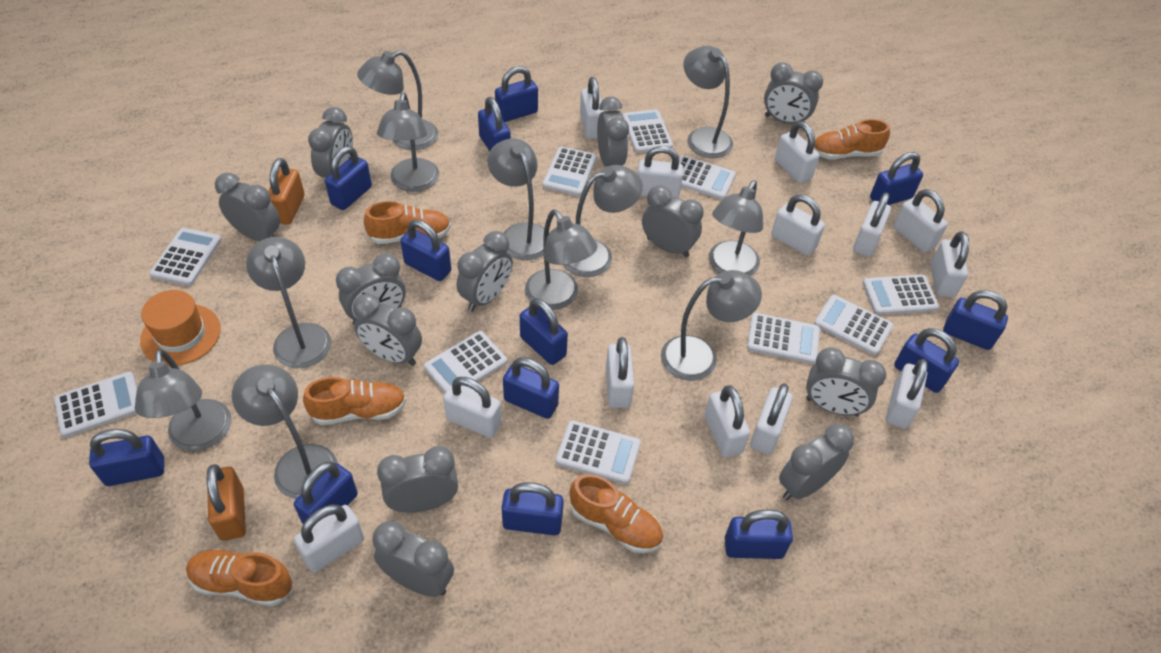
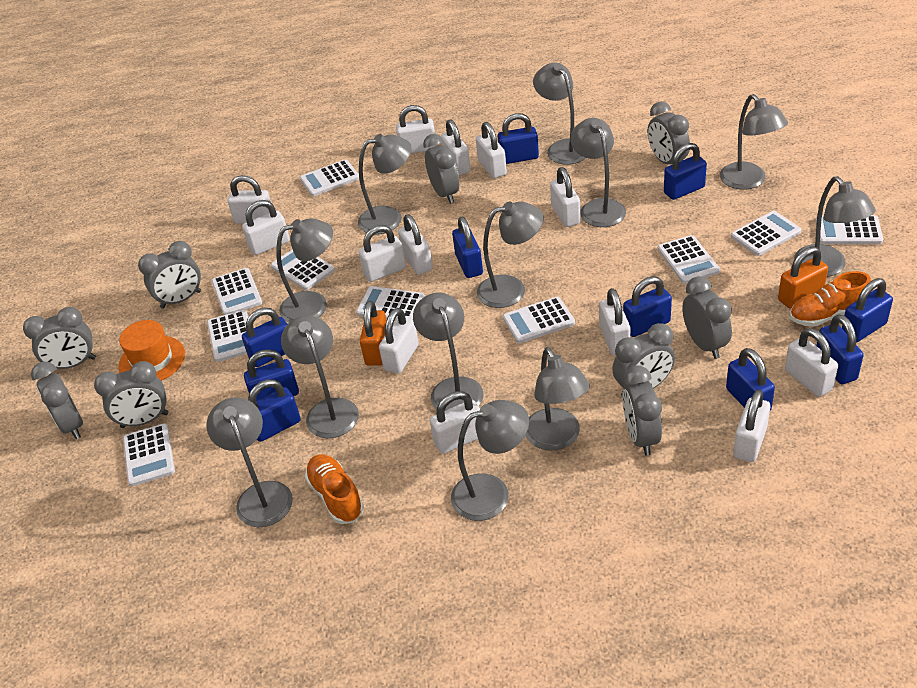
blue padlock: 13 -> 10
grey clock: 12 -> 9
grey lamp: 11 -> 12
orange shoe: 5 -> 2

